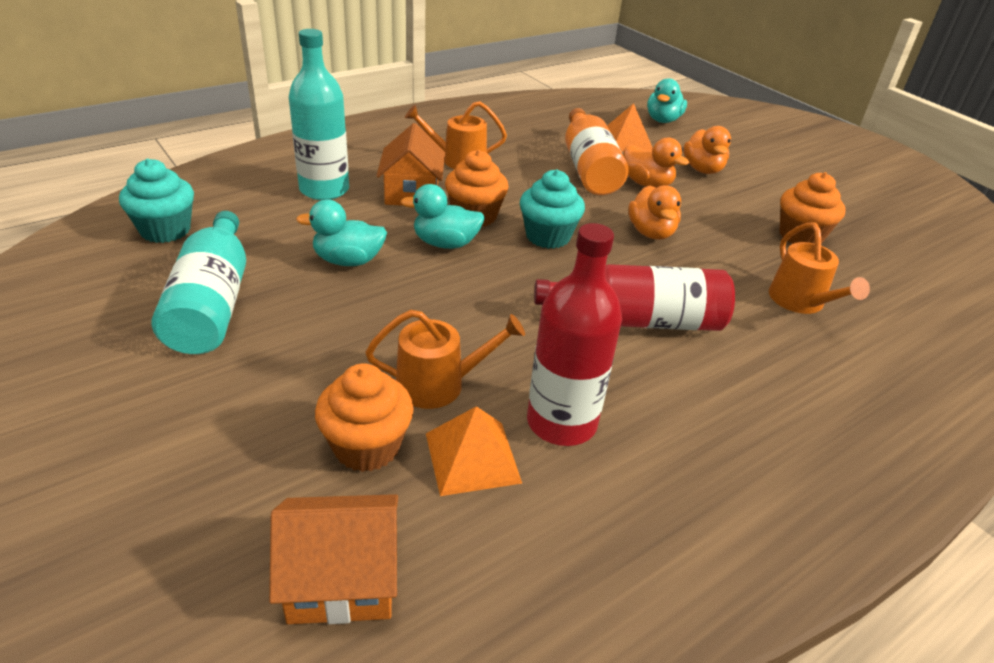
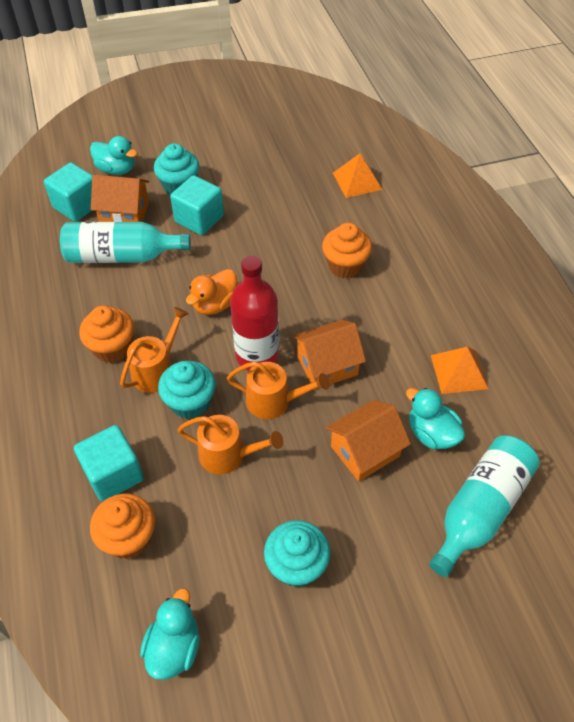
orange bottle: 1 -> 0
orange duck: 3 -> 1
orange house: 2 -> 3
red bottle: 2 -> 1
turquoise cube: 0 -> 3
turquoise cupcake: 2 -> 3

